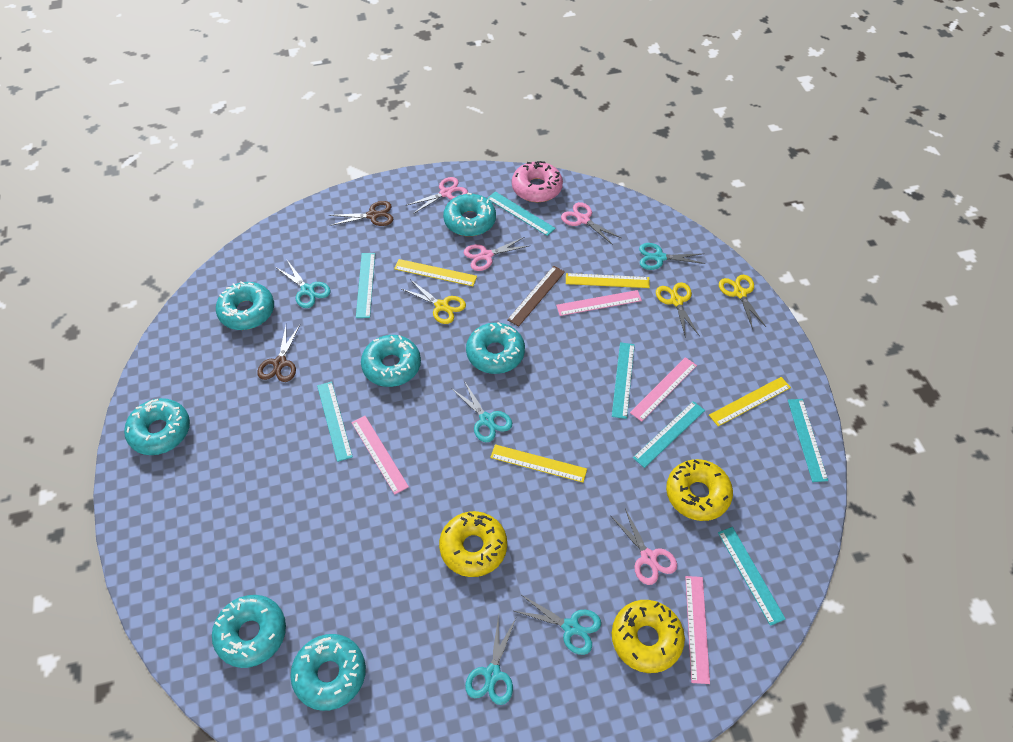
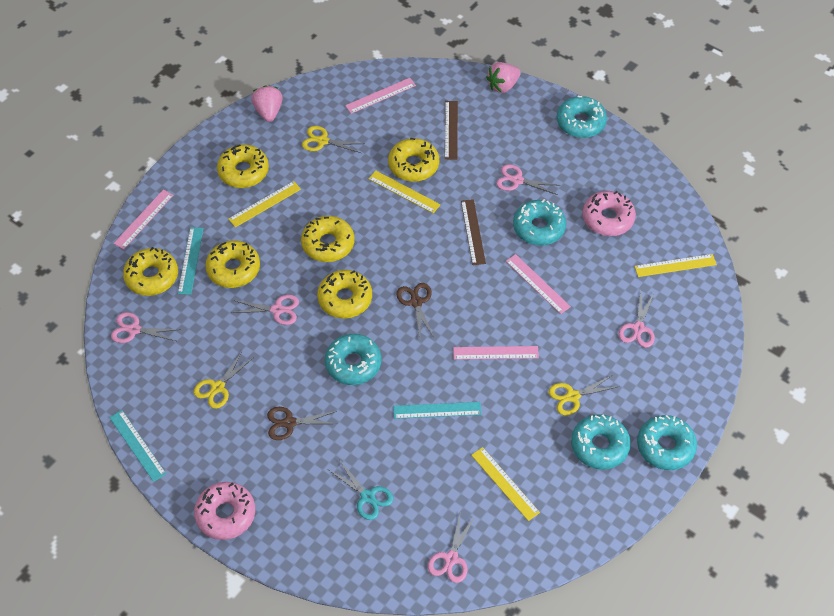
brown ruler: 1 -> 2
pink donut: 1 -> 2
pink scissors: 4 -> 5
pink strawberry: 0 -> 2
turquoise donut: 7 -> 5
turquoise ruler: 7 -> 3
turquoise scissors: 5 -> 1
yellow donut: 3 -> 6

